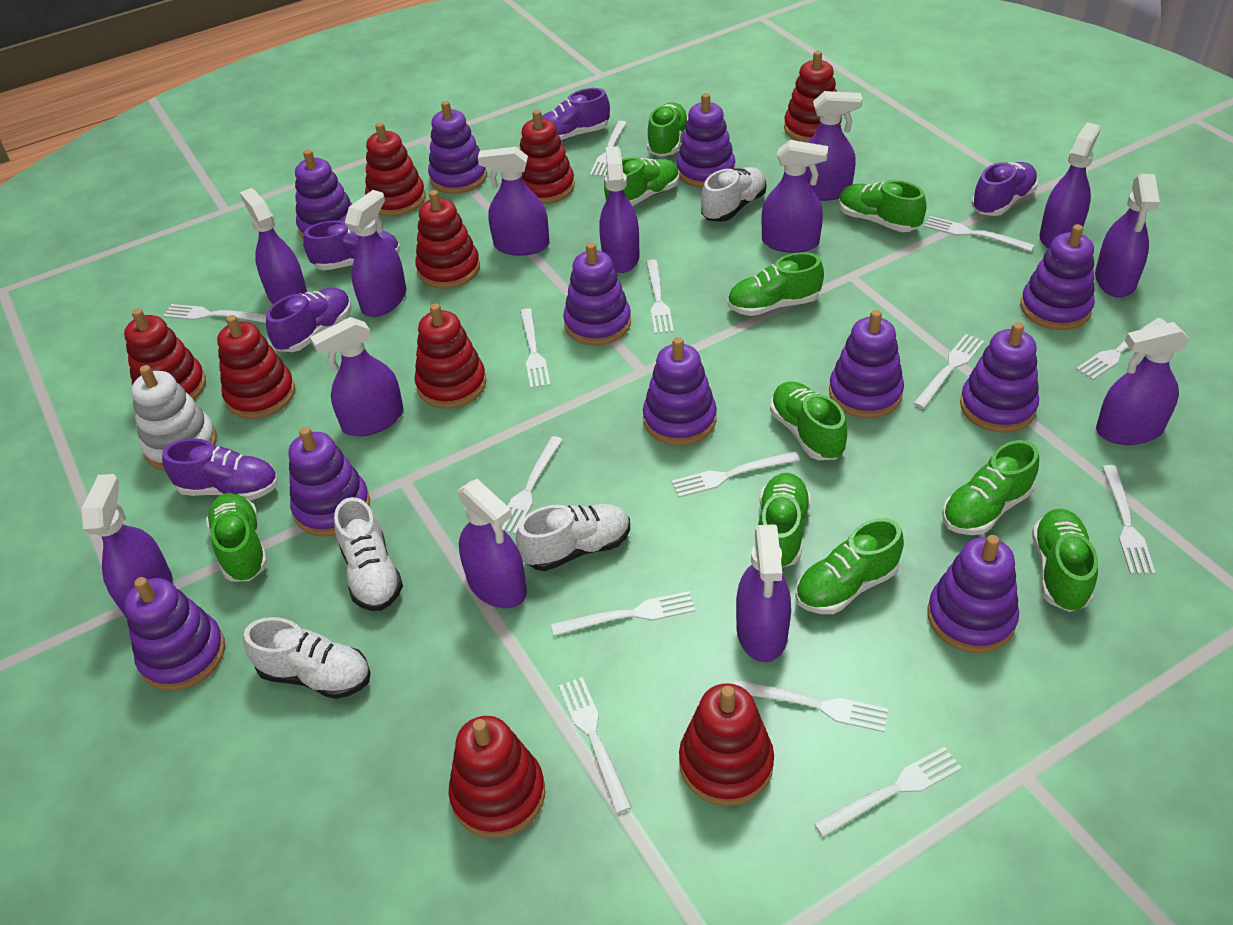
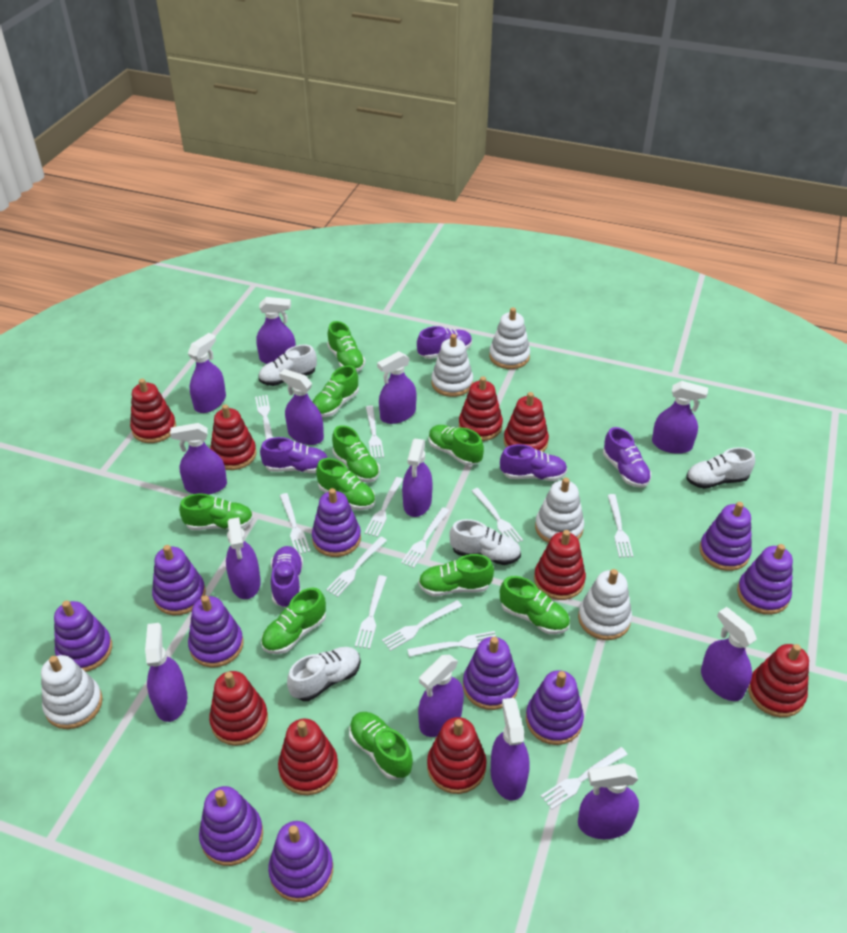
purple stacking toy: 11 -> 10
white fork: 14 -> 12
white stacking toy: 1 -> 5

